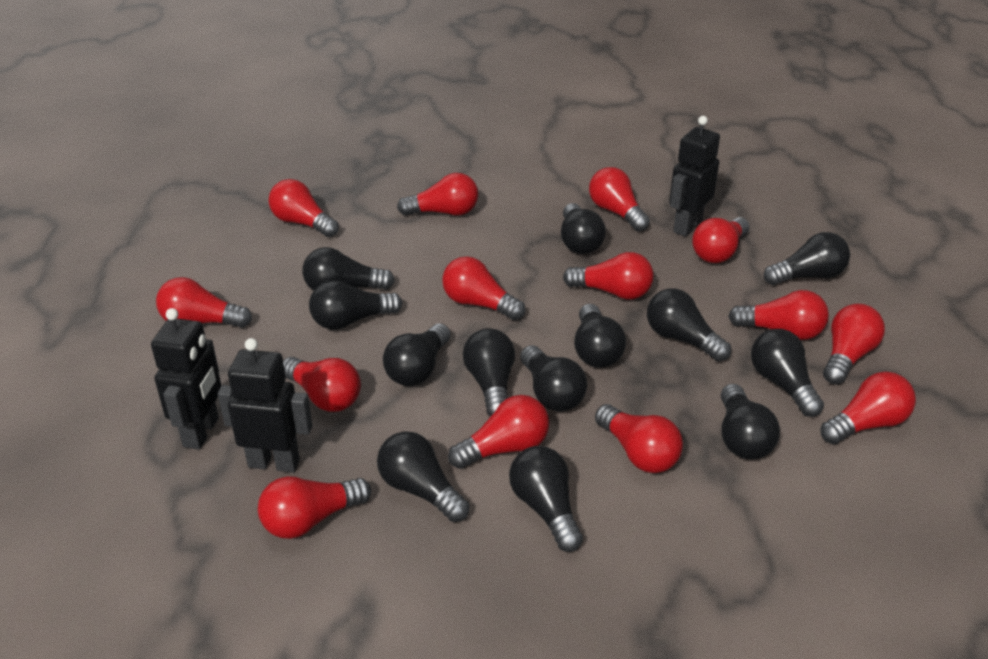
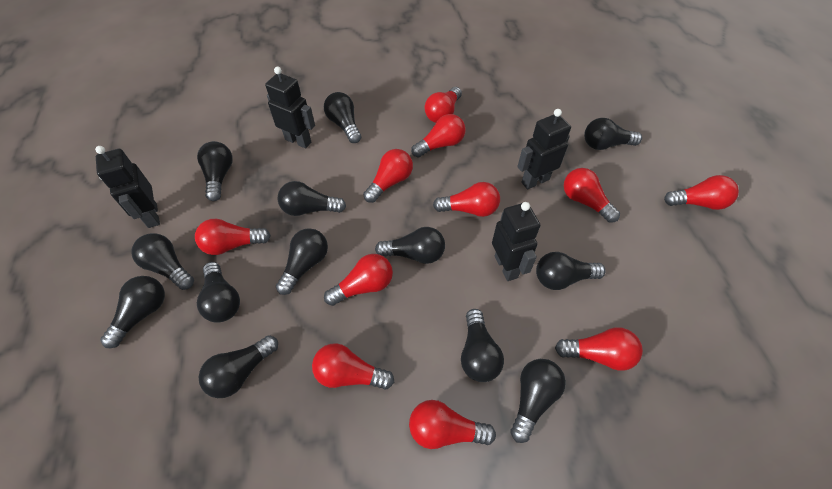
black robot: 3 -> 4
red light bulb: 14 -> 11

